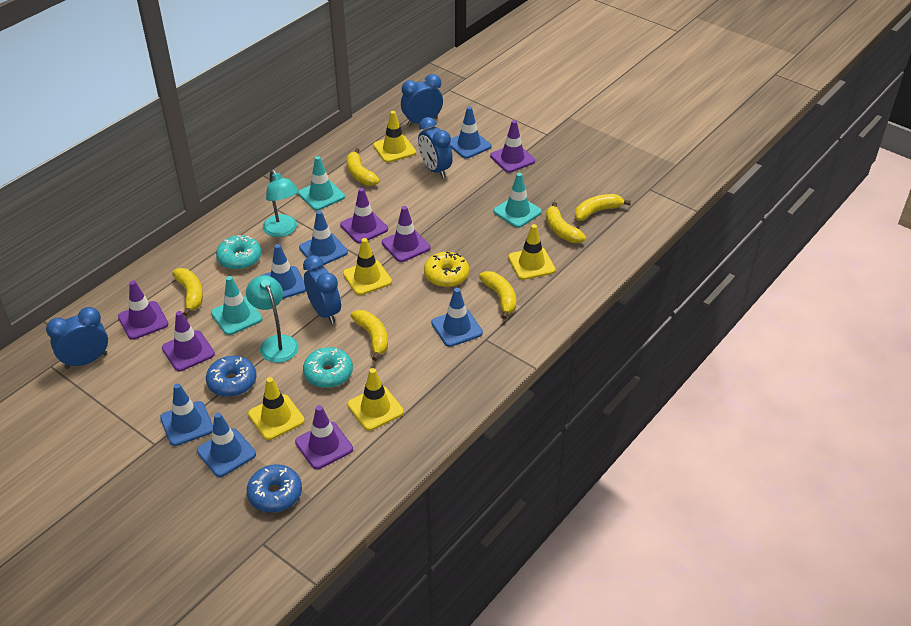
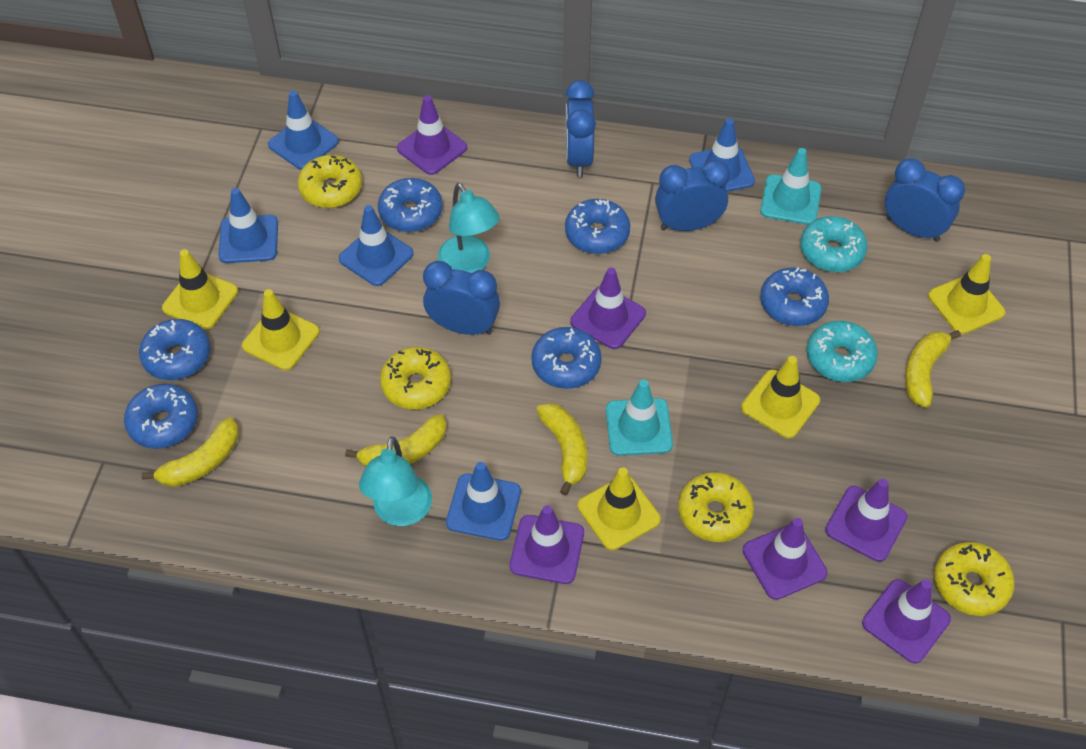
blue donut: 2 -> 6
blue traffic cone: 6 -> 5
turquoise traffic cone: 3 -> 2
yellow banana: 6 -> 4
yellow donut: 1 -> 4

